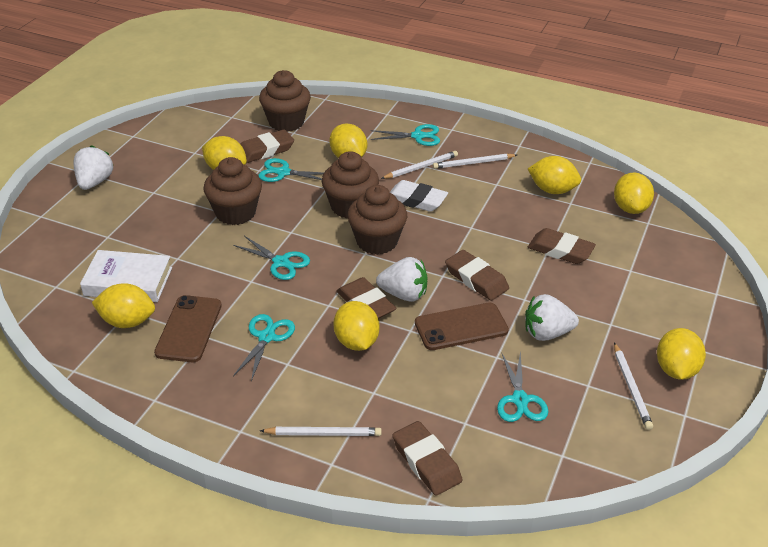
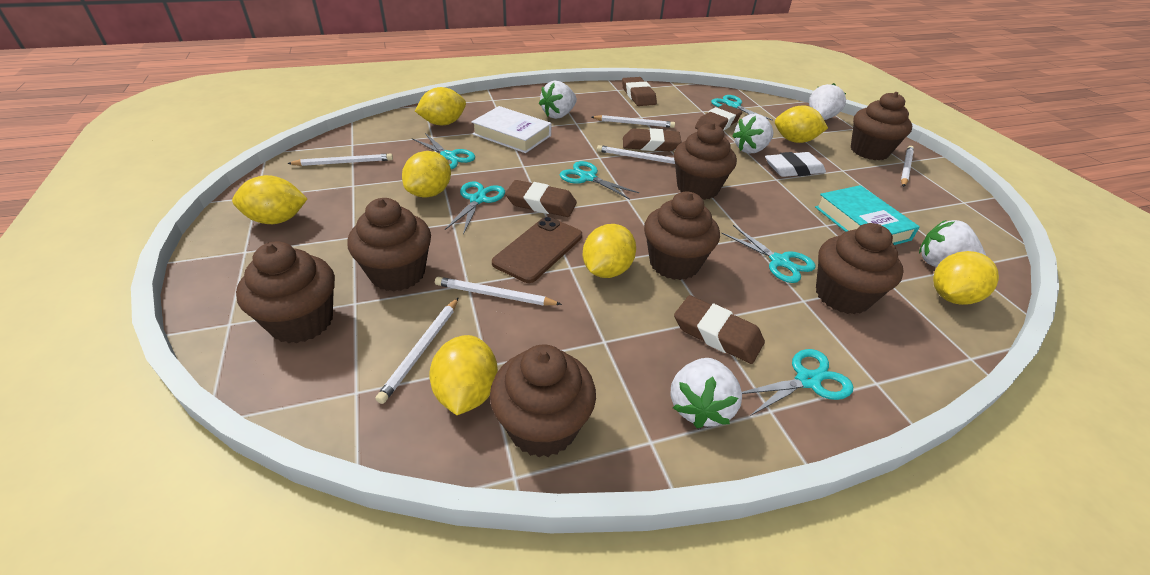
brown cupcake: 4 -> 7
brown phone: 2 -> 1
turquoise book: 0 -> 1
turquoise scissors: 5 -> 6
white pencil: 4 -> 6
white strawberry: 3 -> 5

